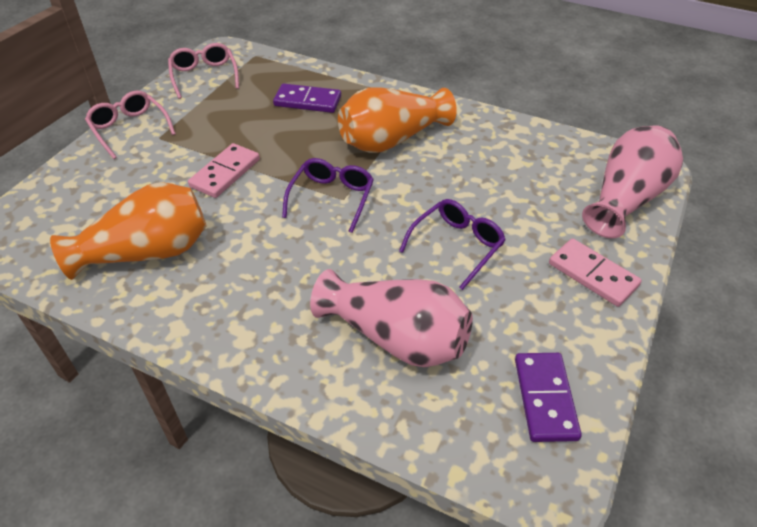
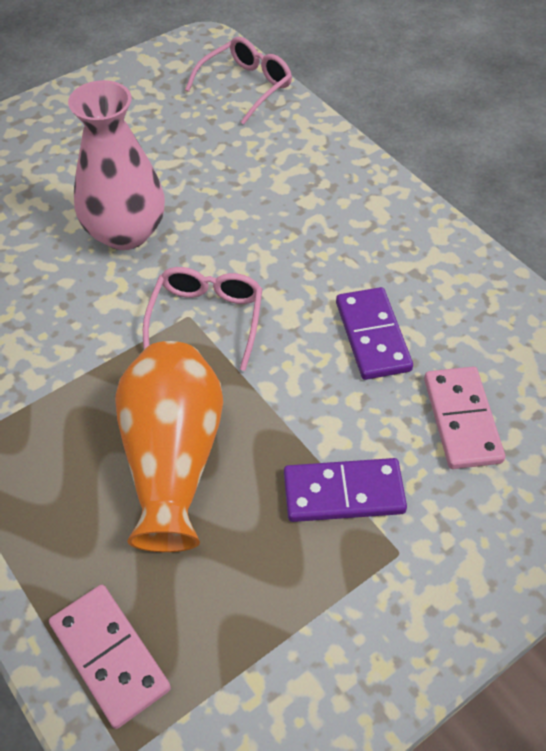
orange vase: 2 -> 1
pink vase: 2 -> 1
purple glasses: 2 -> 0

